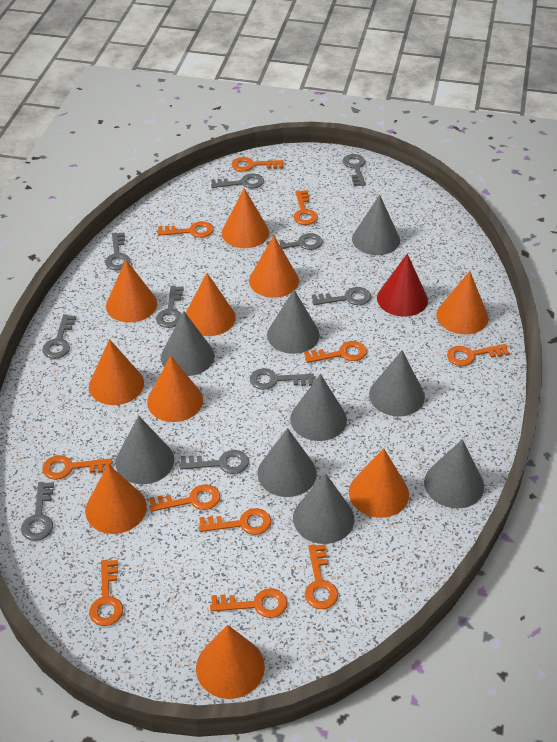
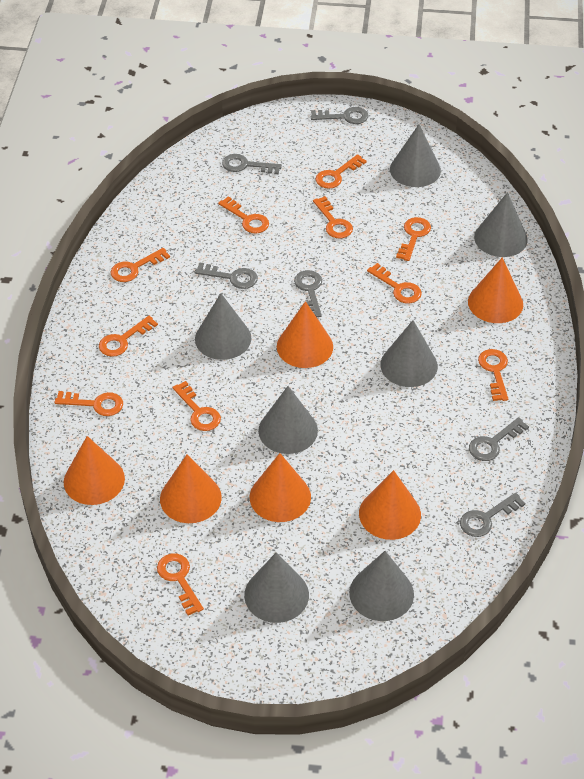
grey cone: 9 -> 7
grey key: 10 -> 6
orange cone: 10 -> 6
red cone: 1 -> 0

